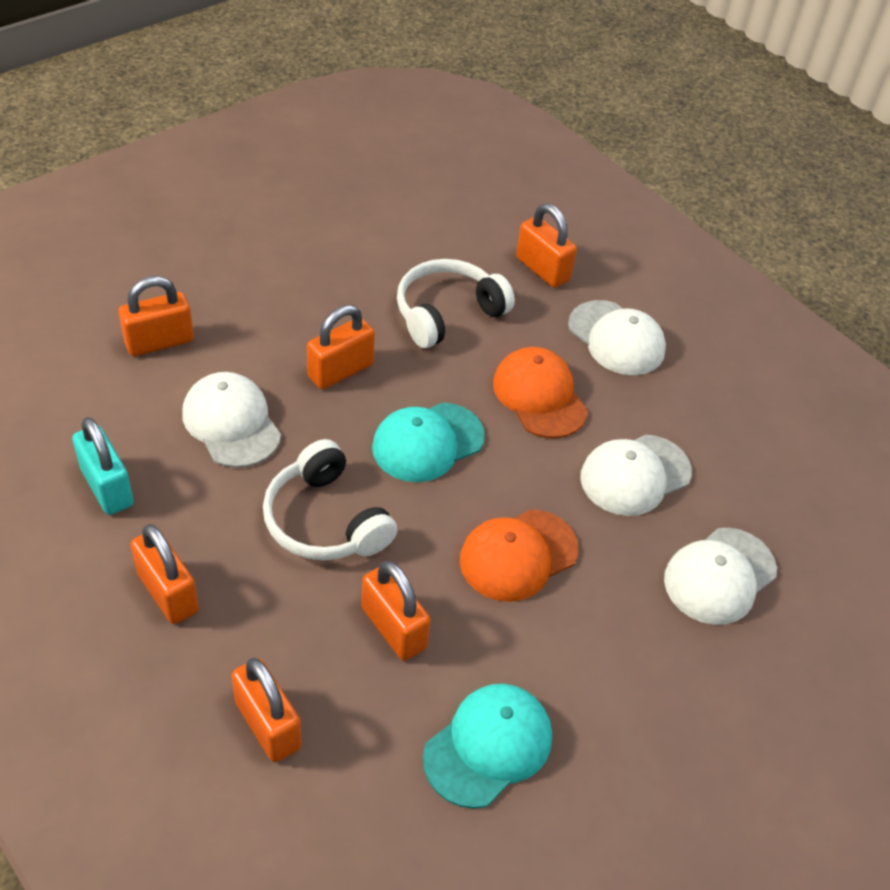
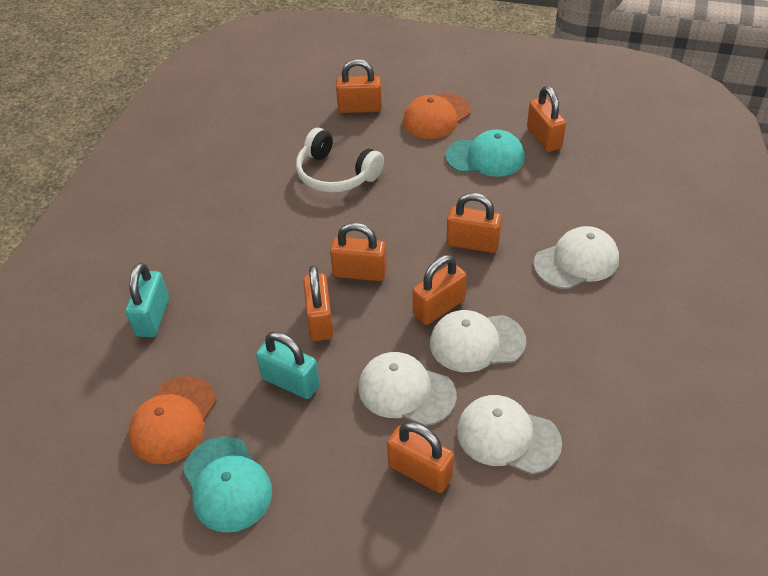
orange padlock: 6 -> 7
turquoise padlock: 1 -> 2
white headphones: 2 -> 1

